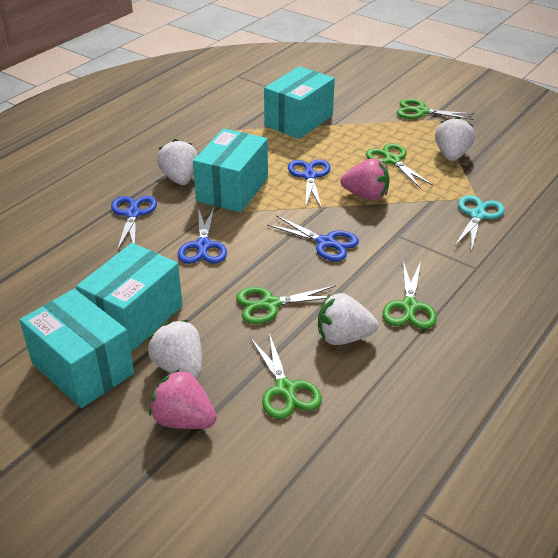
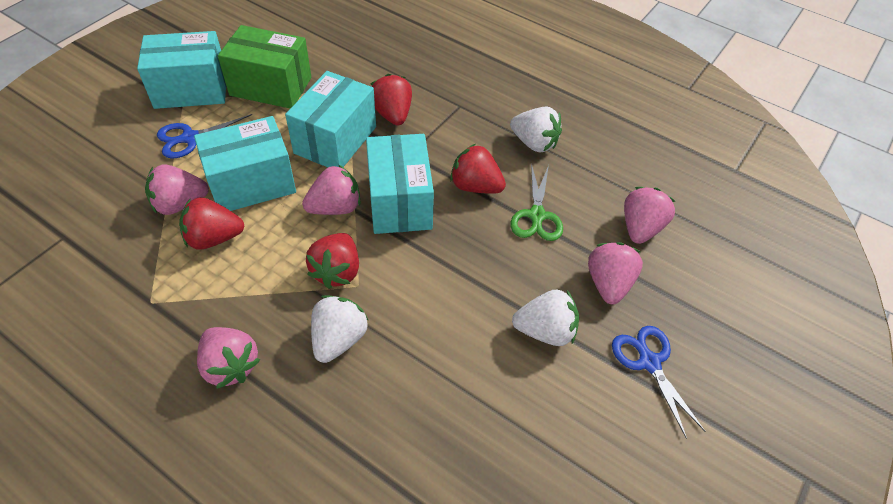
blue scissors: 4 -> 2
green box: 0 -> 1
green scissors: 5 -> 1
pink strawberry: 2 -> 5
red strawberry: 0 -> 4
turquoise scissors: 1 -> 0
white strawberry: 4 -> 3

